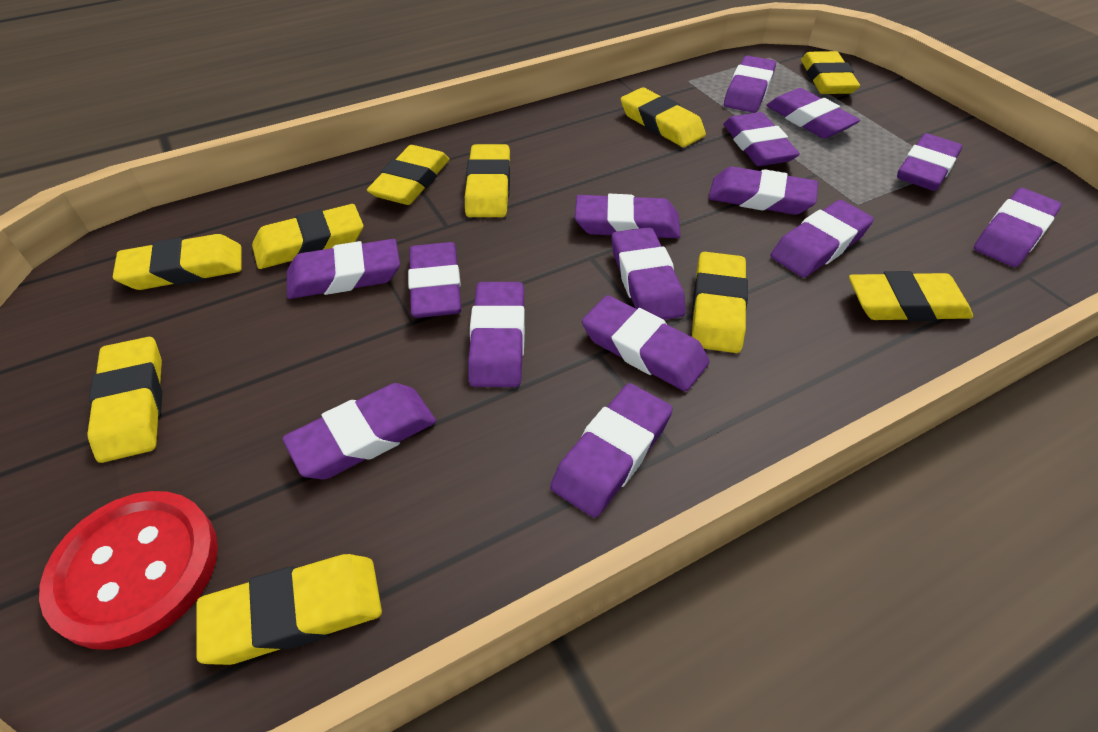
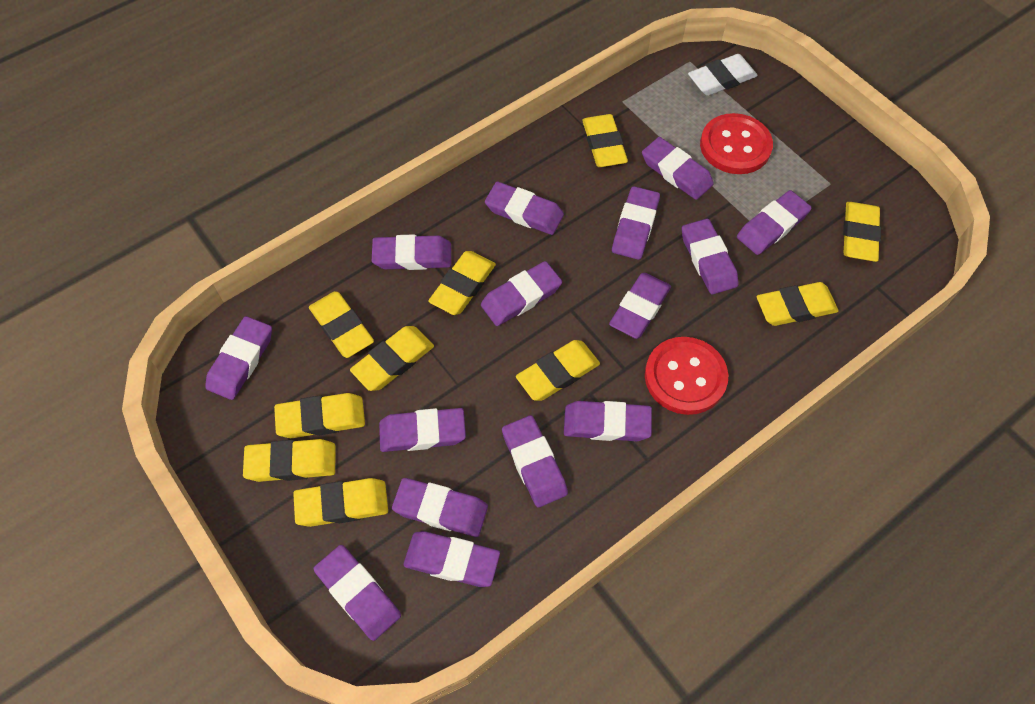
red button: 1 -> 2
white eraser: 0 -> 1

